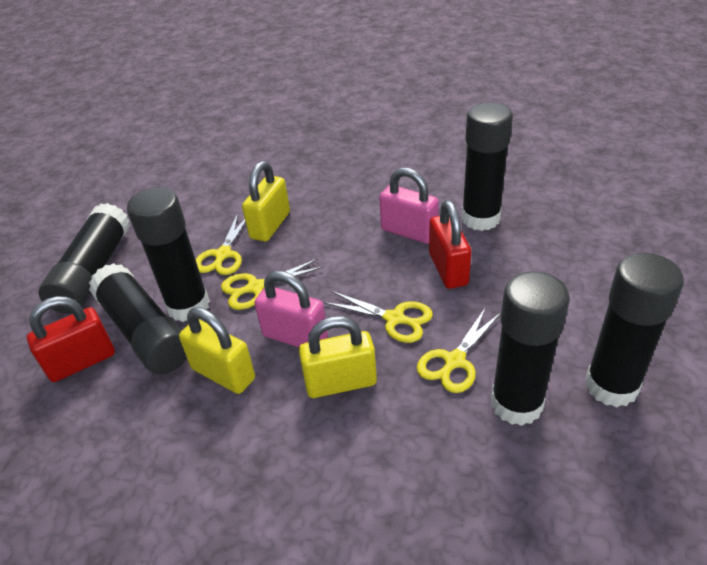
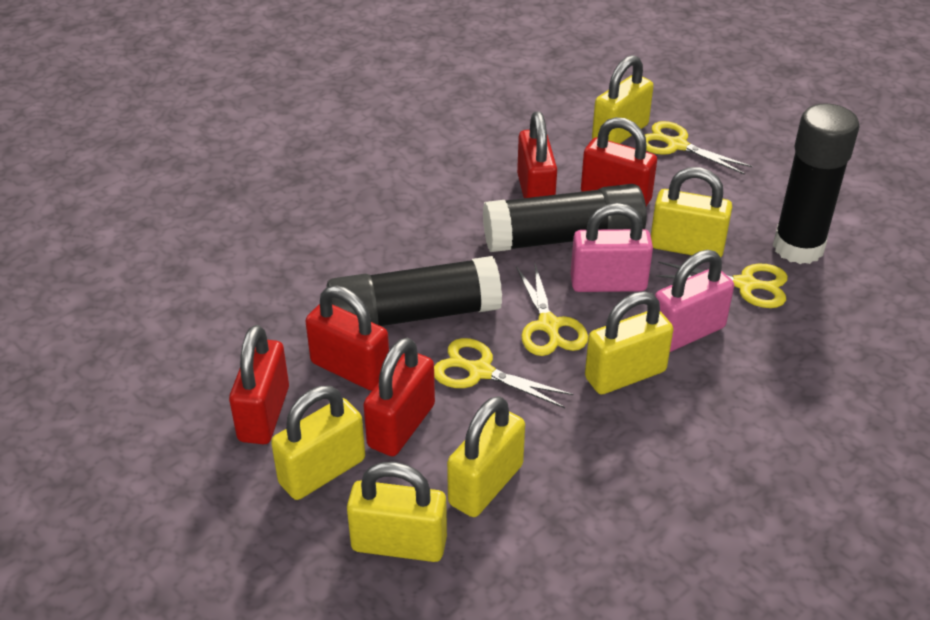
black glue stick: 6 -> 3
red padlock: 2 -> 5
yellow padlock: 3 -> 6

